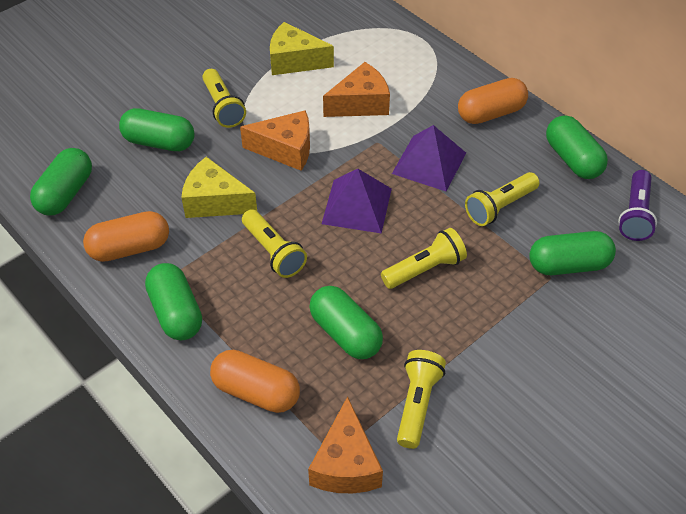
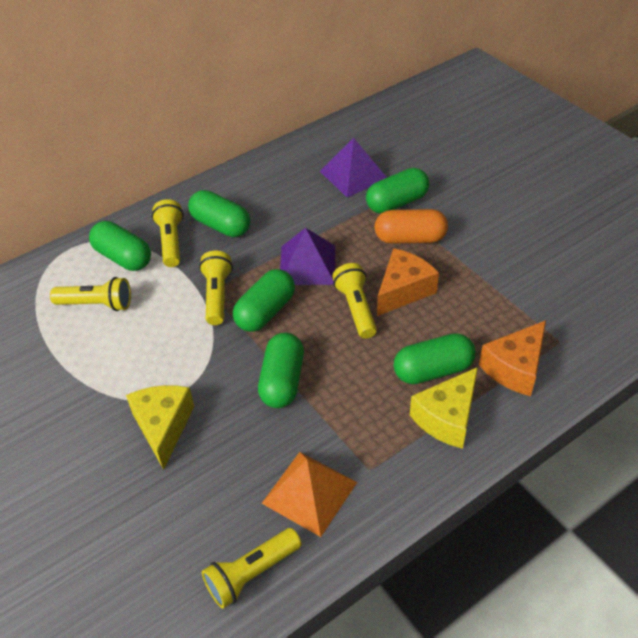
orange capsule: 3 -> 1
orange cheese: 3 -> 2
orange pyramid: 0 -> 1
purple flashlight: 1 -> 0

